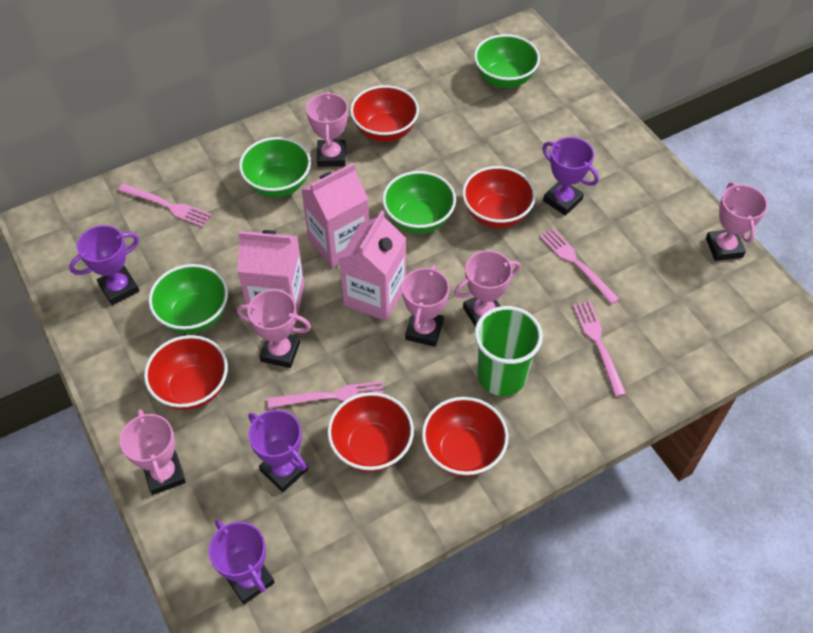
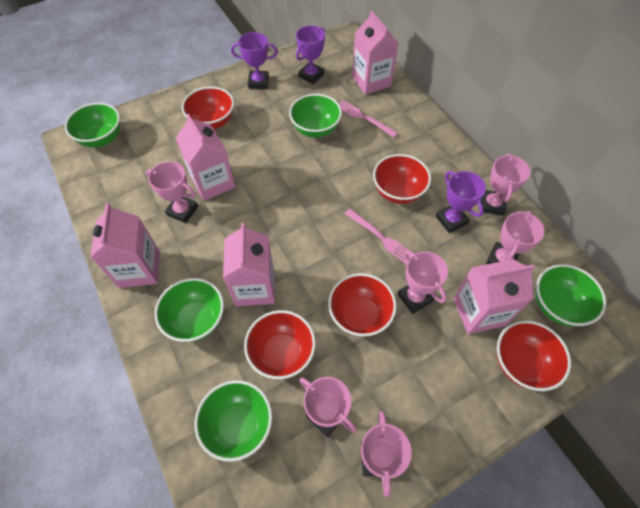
green bowl: 4 -> 5
green cup: 1 -> 0
pink carton: 3 -> 5
pink fork: 4 -> 2
purple trophy: 4 -> 3

